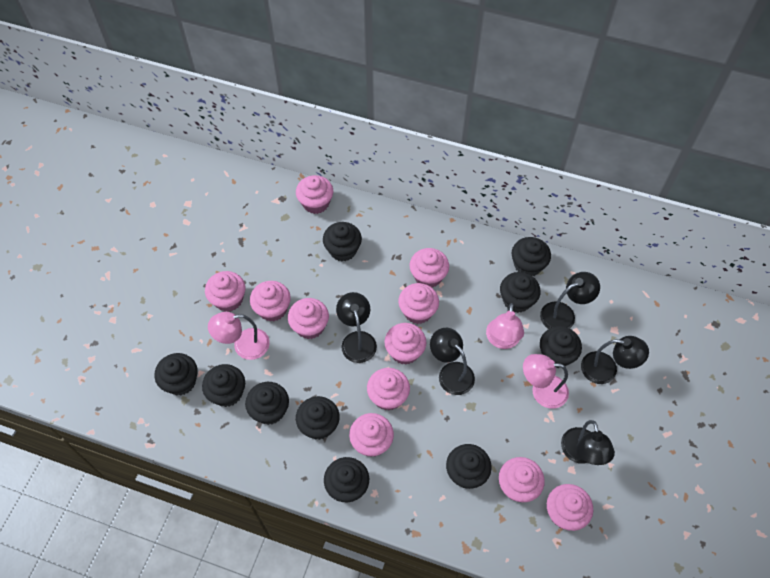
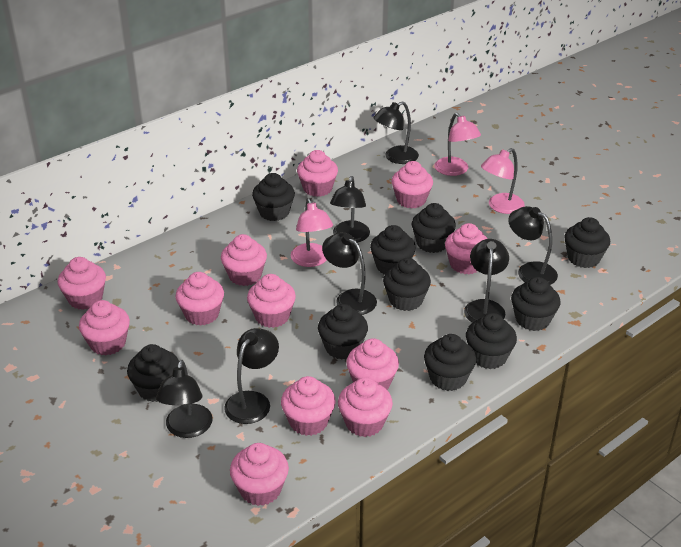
black lamp: 5 -> 7
pink cupcake: 11 -> 12

